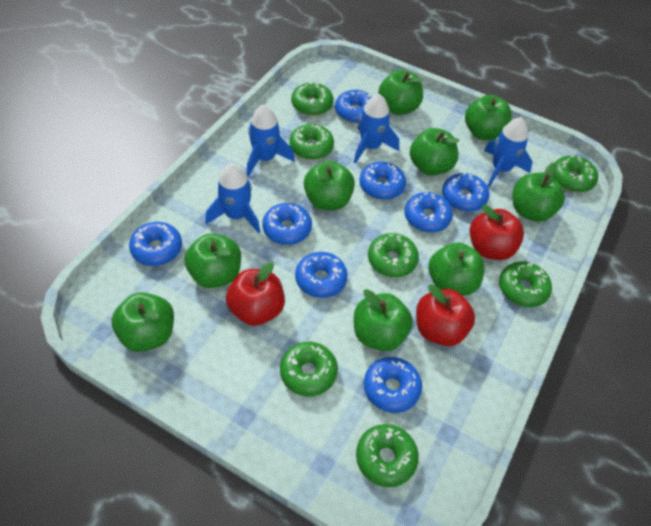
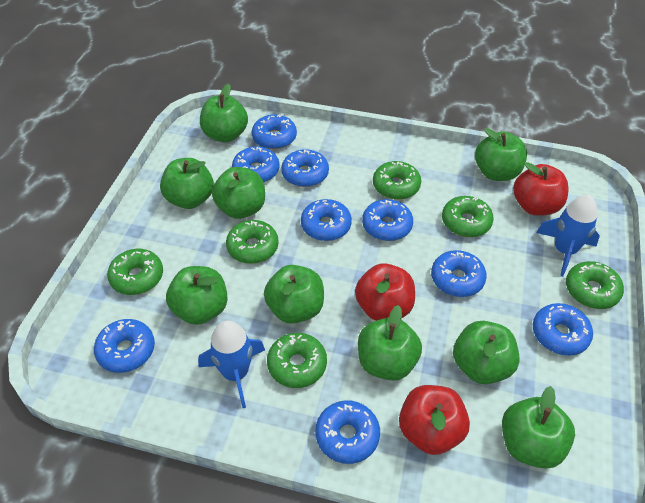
blue donut: 8 -> 9
blue rocket: 4 -> 2
green donut: 7 -> 6

